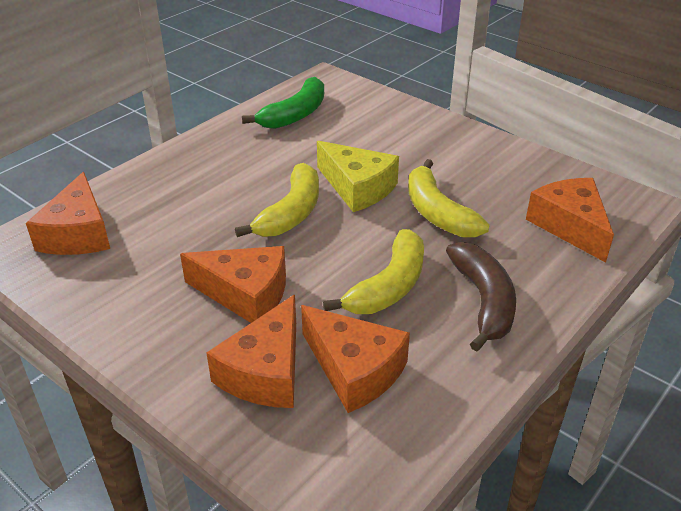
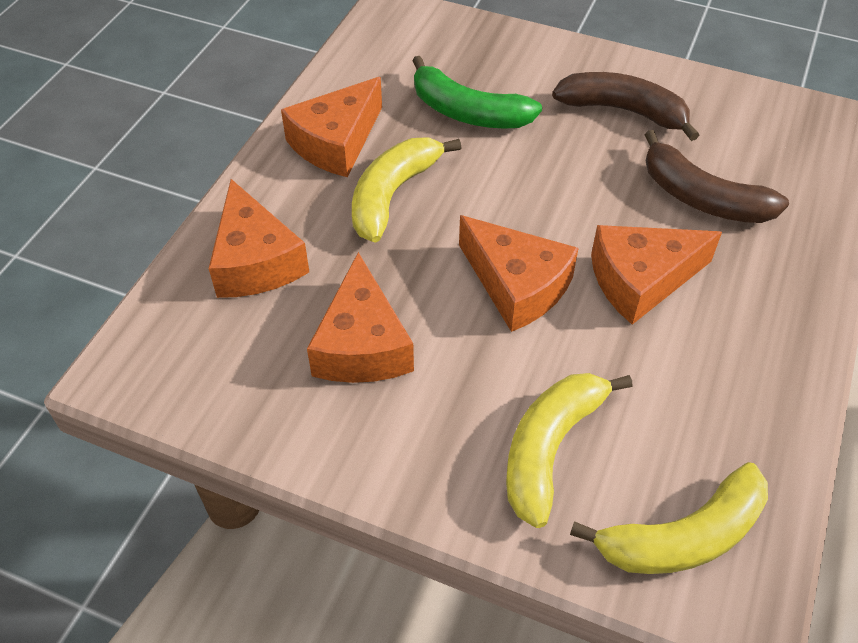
brown banana: 1 -> 2
yellow cheese: 1 -> 0

